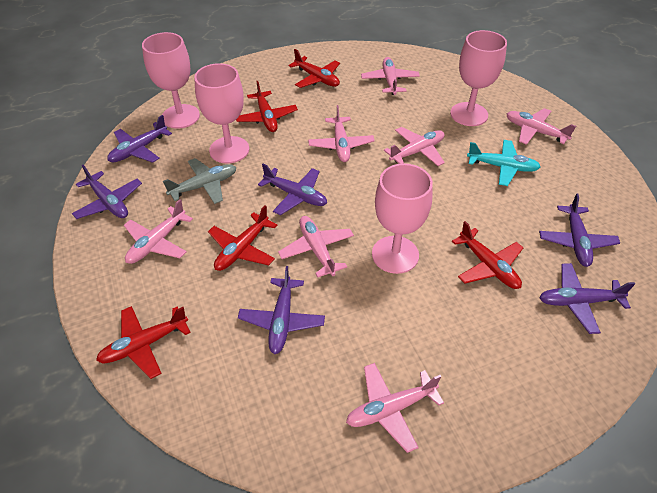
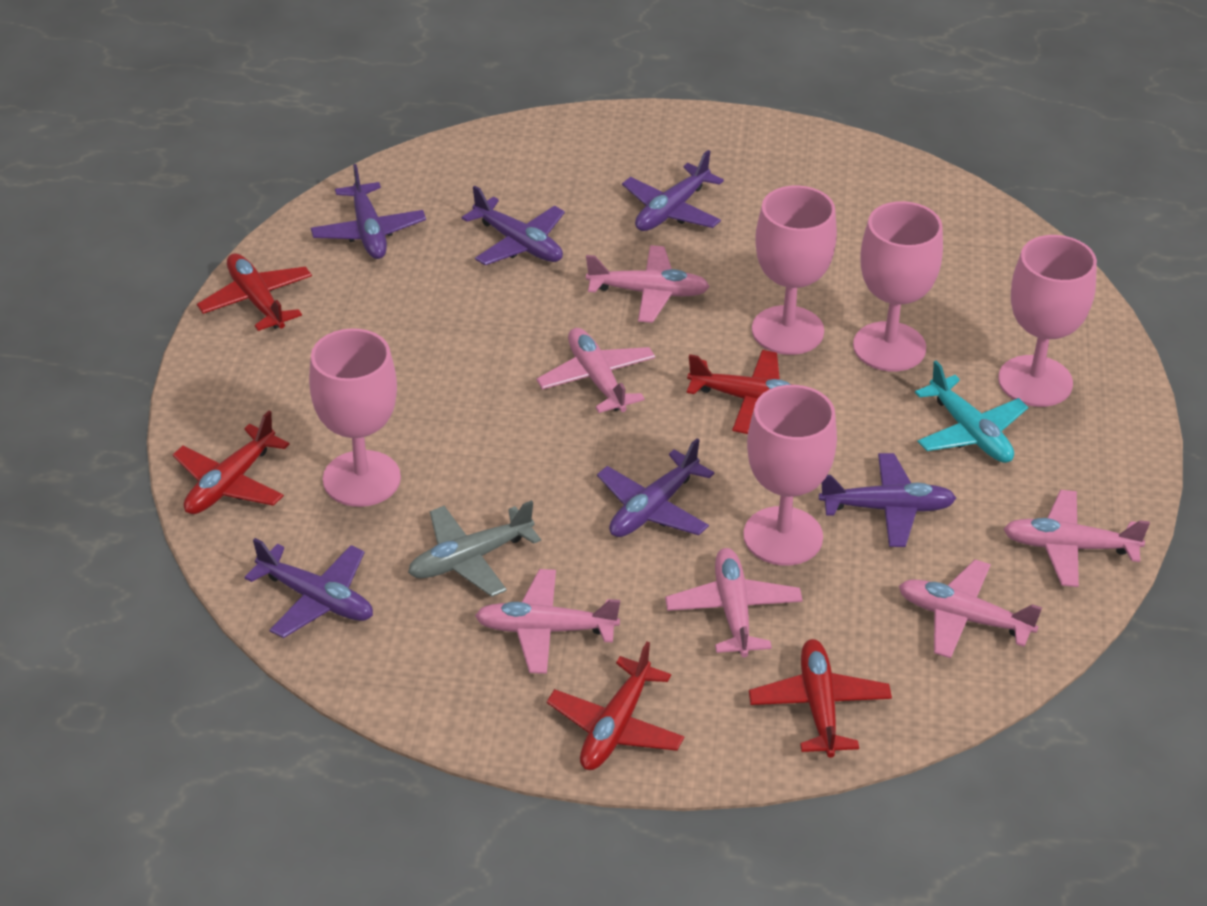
pink goblet: 4 -> 5
pink plane: 7 -> 6

